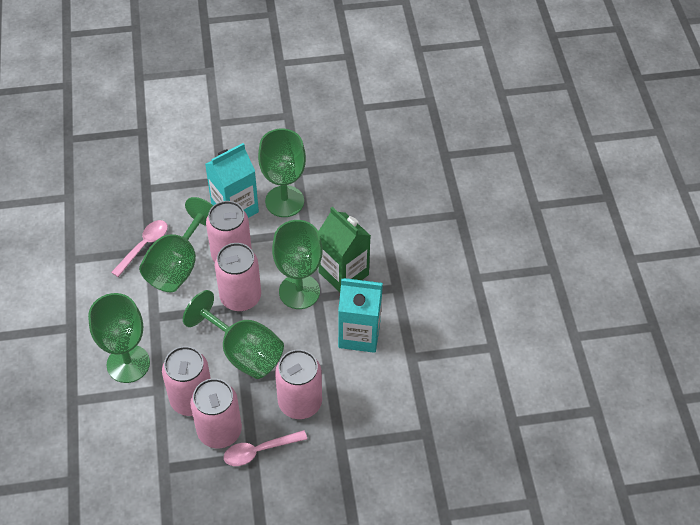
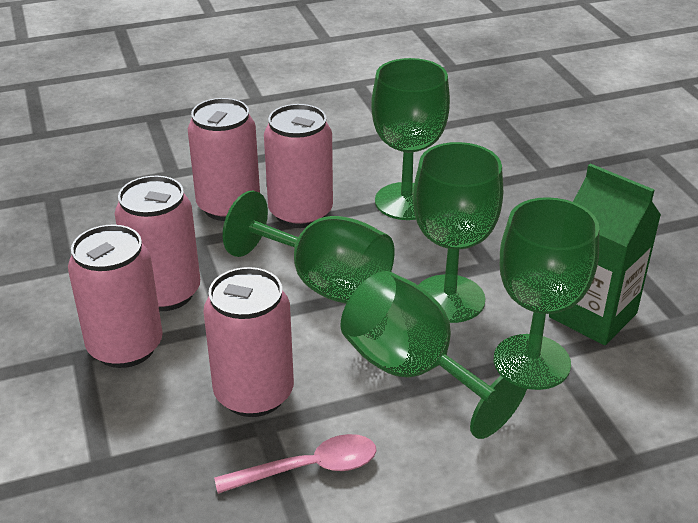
pink spoon: 2 -> 1
turquoise carton: 2 -> 0

